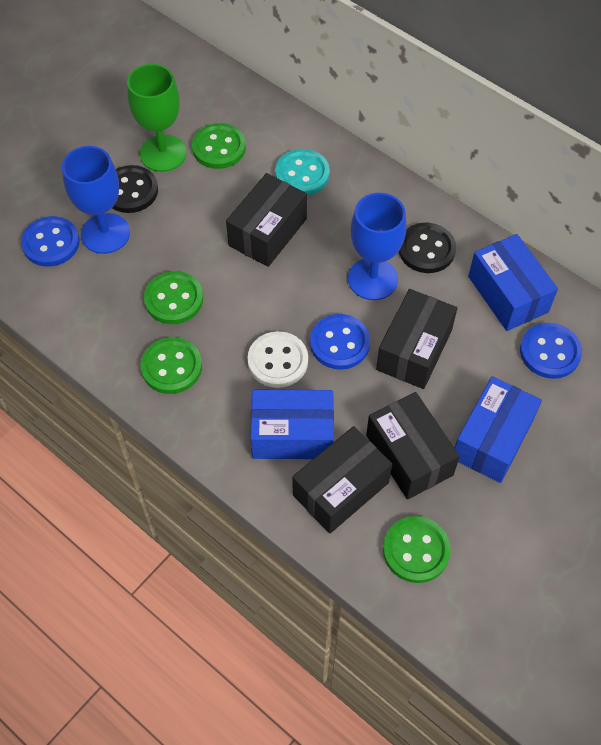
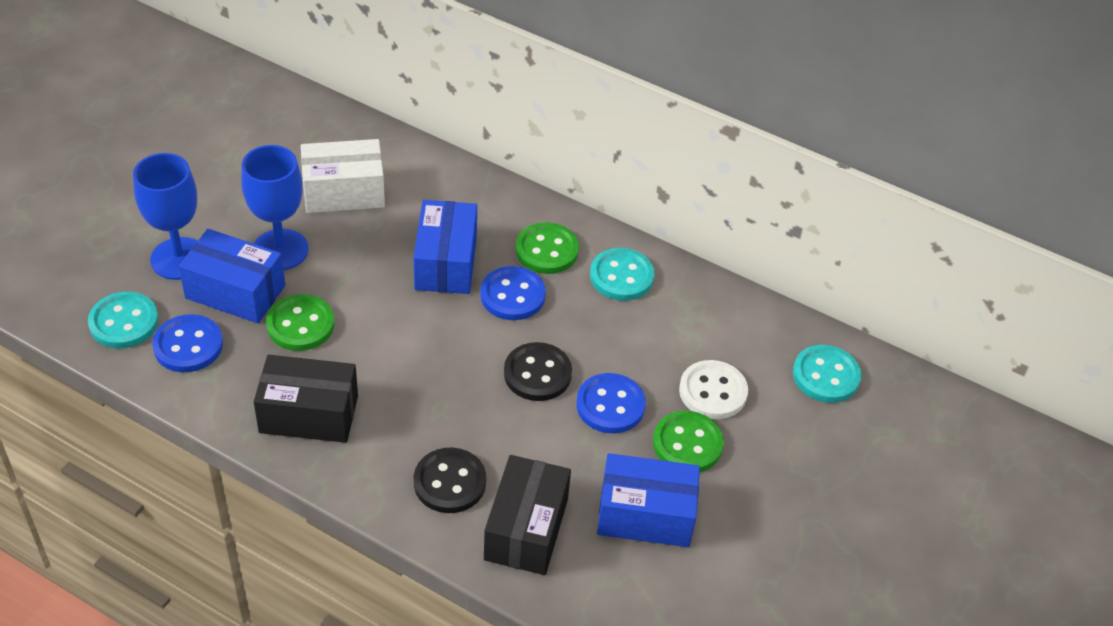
black box: 4 -> 2
green button: 4 -> 3
green goblet: 1 -> 0
turquoise button: 1 -> 3
white box: 0 -> 1

